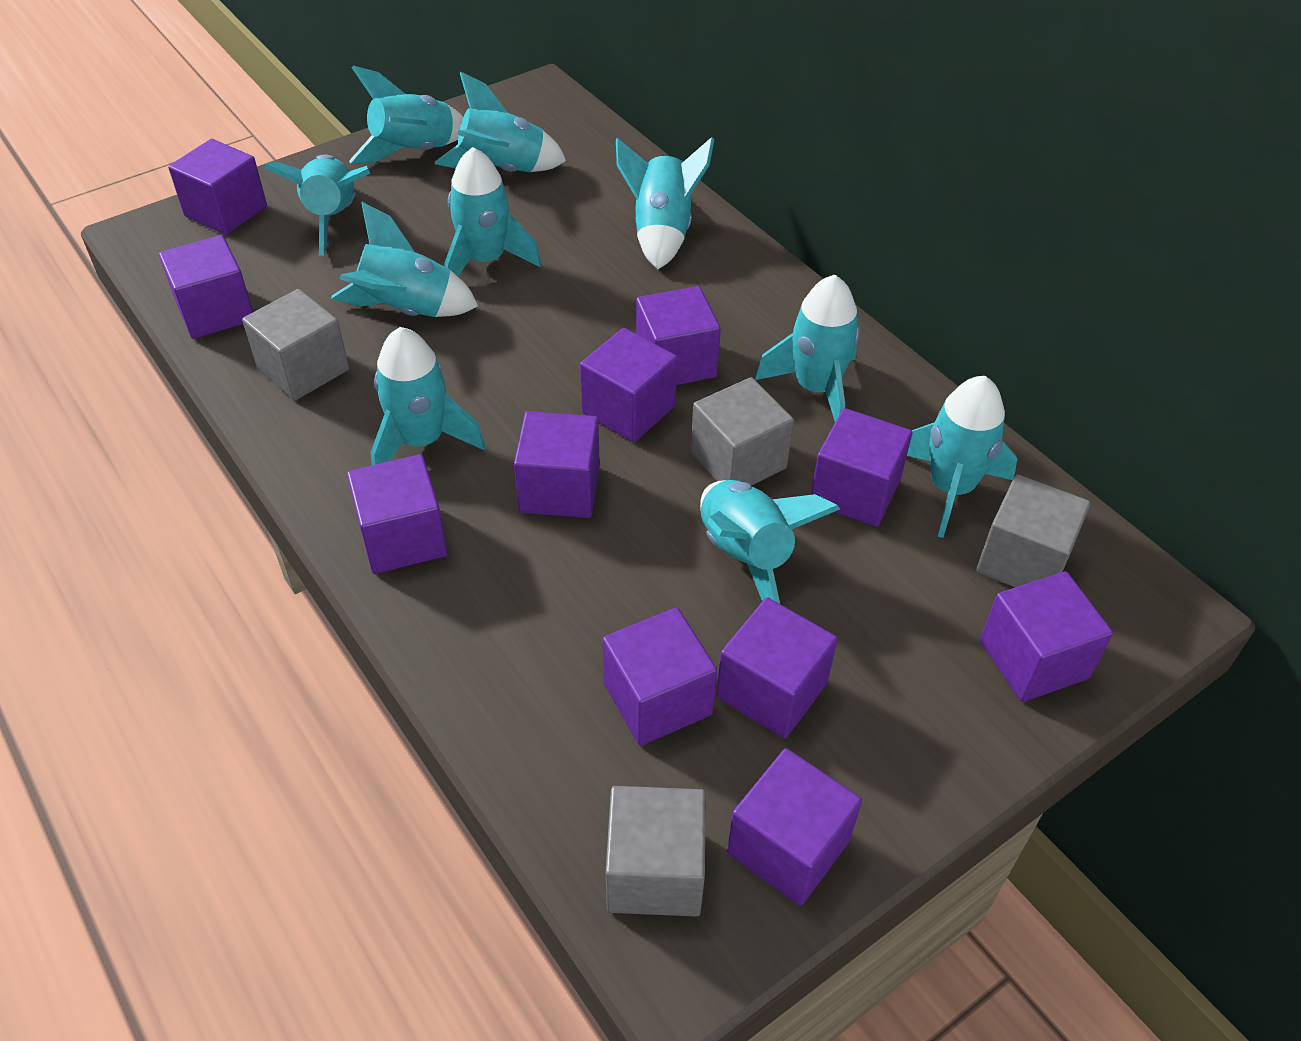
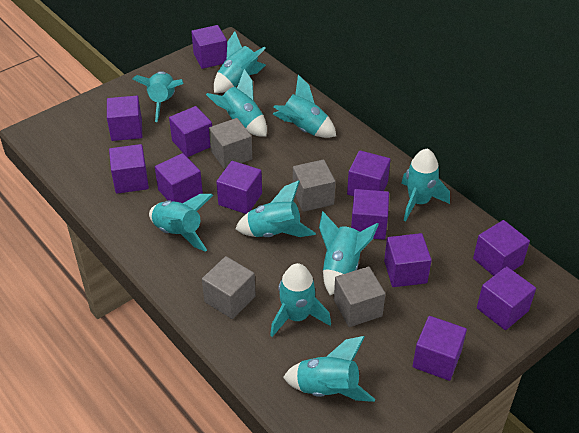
purple cube: 11 -> 12

